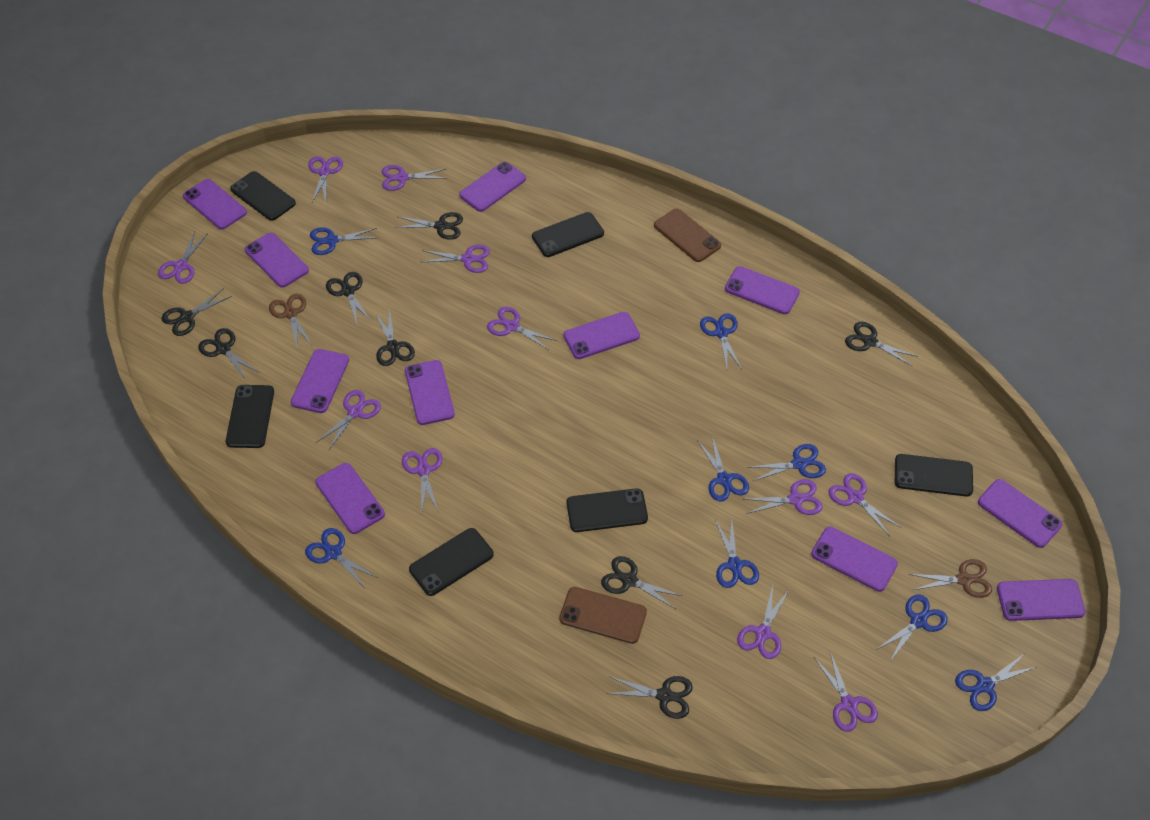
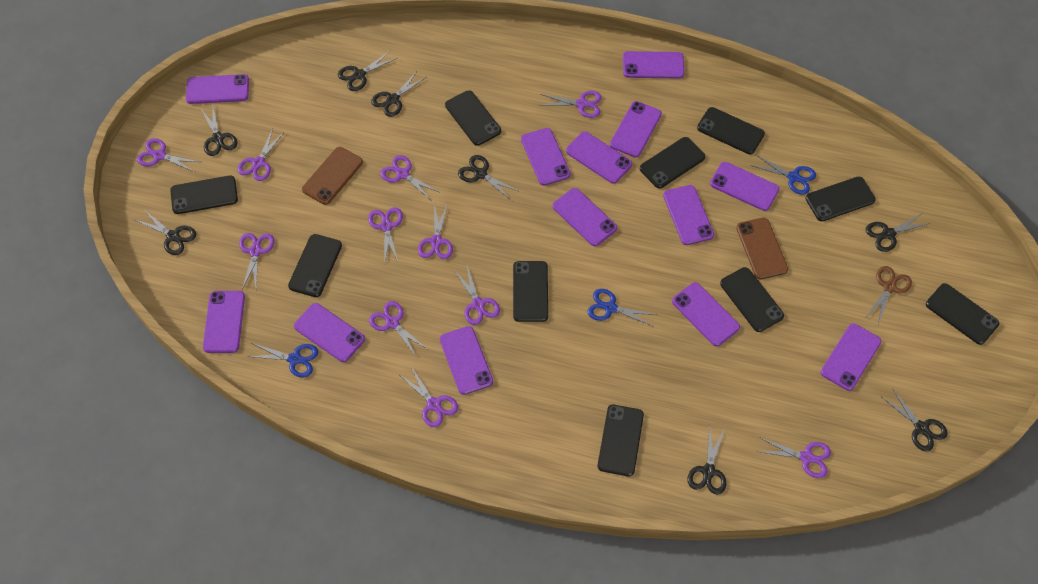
black phone: 6 -> 10
blue scissors: 8 -> 3
brown scissors: 2 -> 1
purple phone: 11 -> 13

